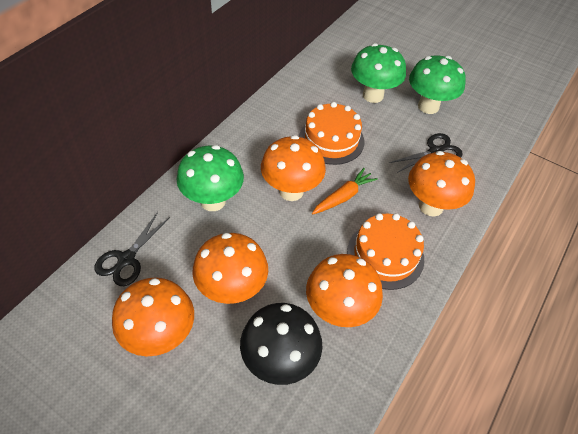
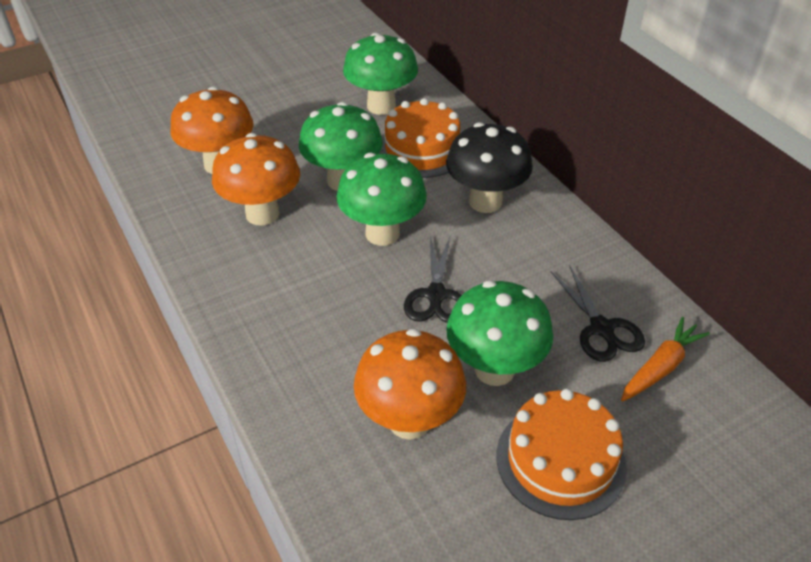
green mushroom: 3 -> 4
orange mushroom: 5 -> 3

